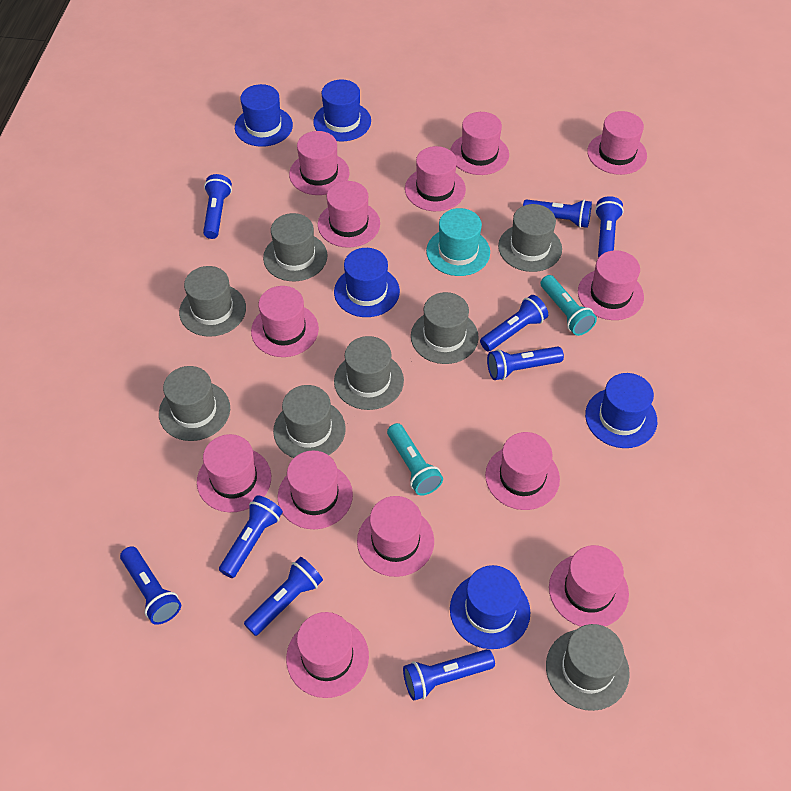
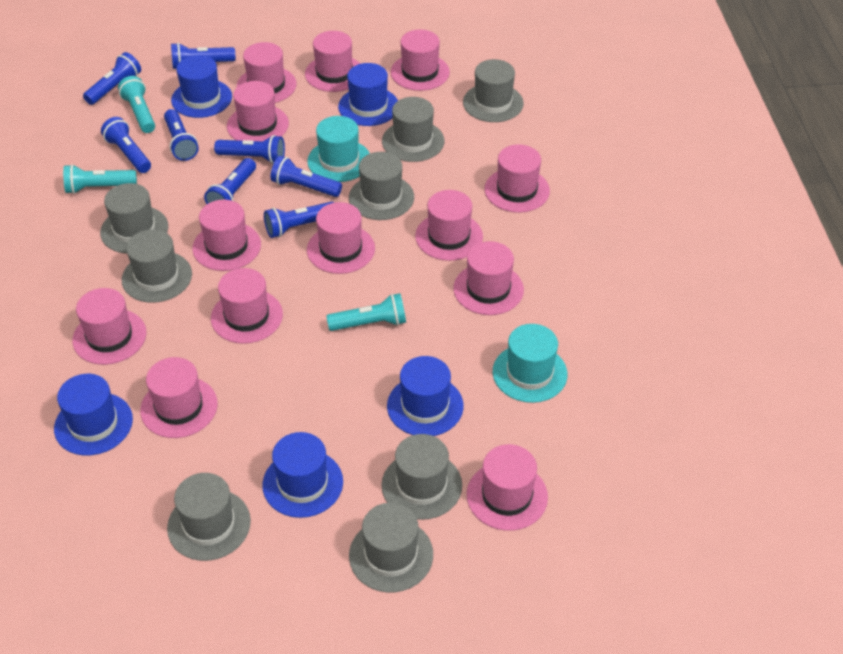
blue flashlight: 9 -> 8
turquoise flashlight: 2 -> 3
turquoise hat: 1 -> 2

